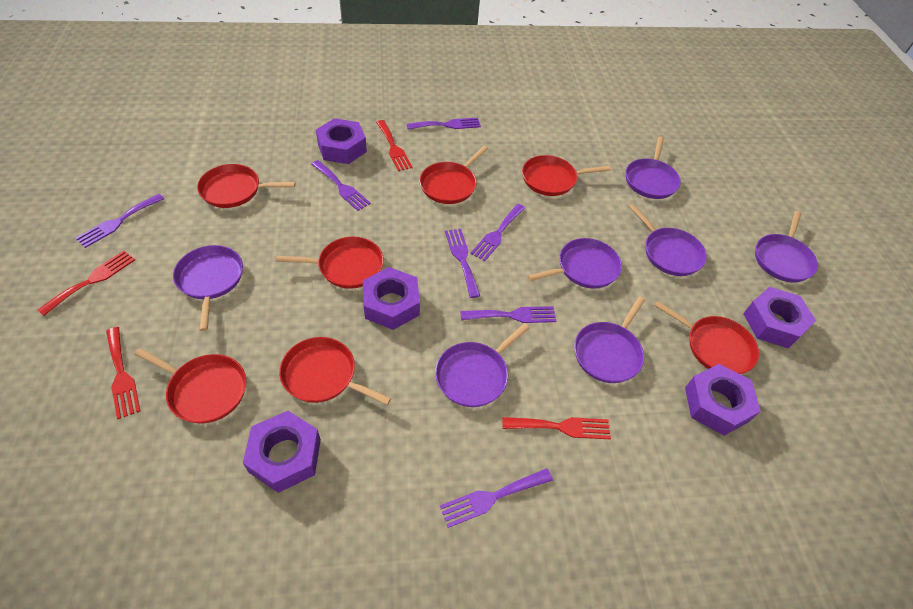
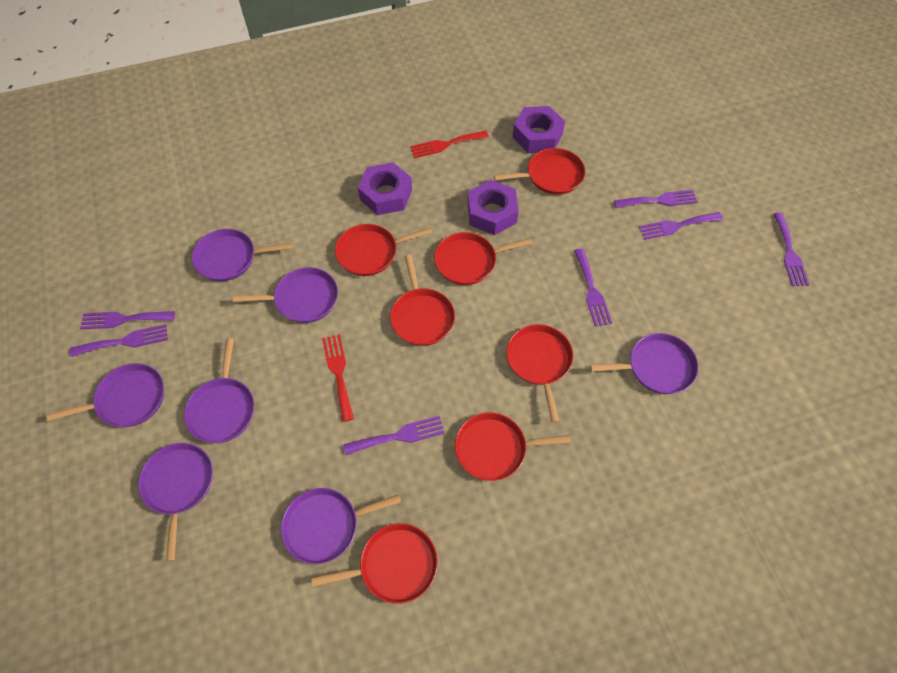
purple nut: 5 -> 3
red fork: 4 -> 2

